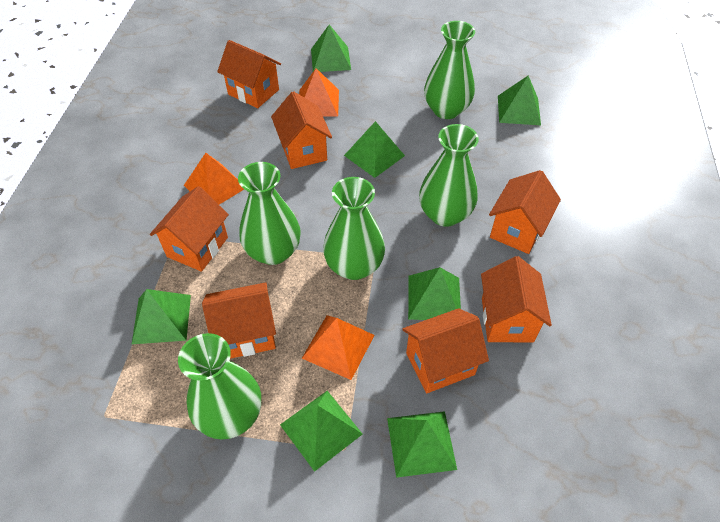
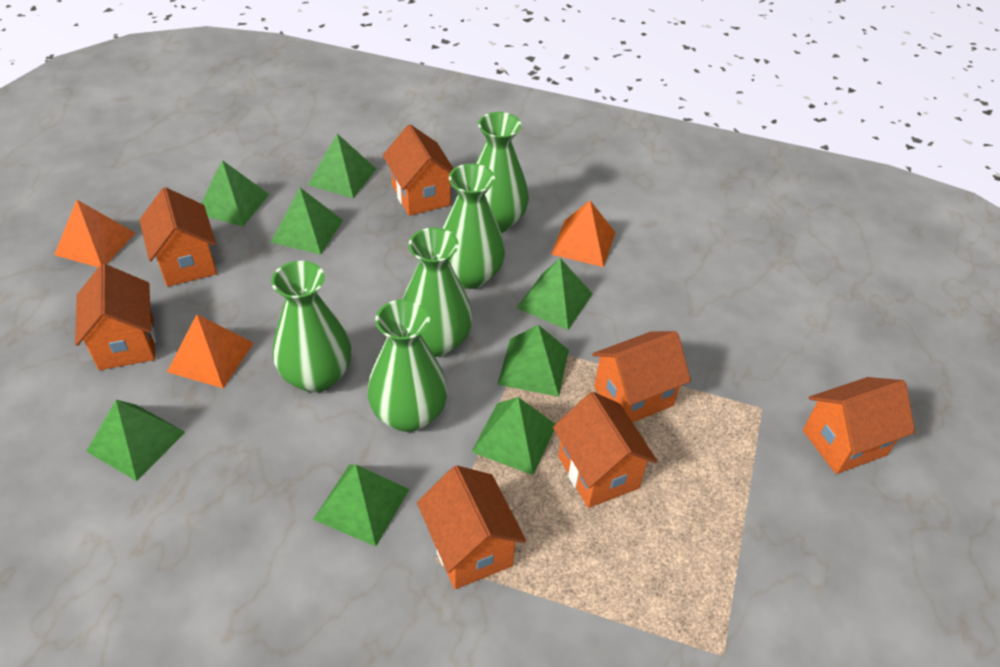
green pyramid: 7 -> 8

